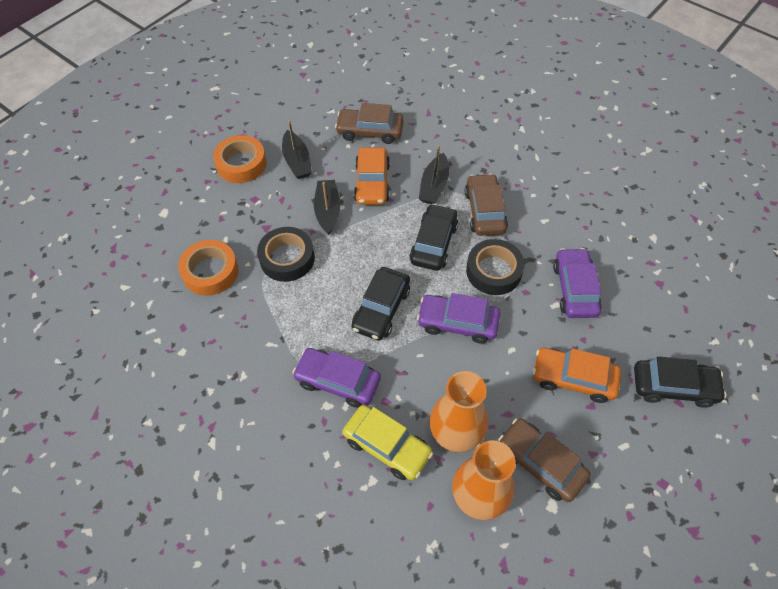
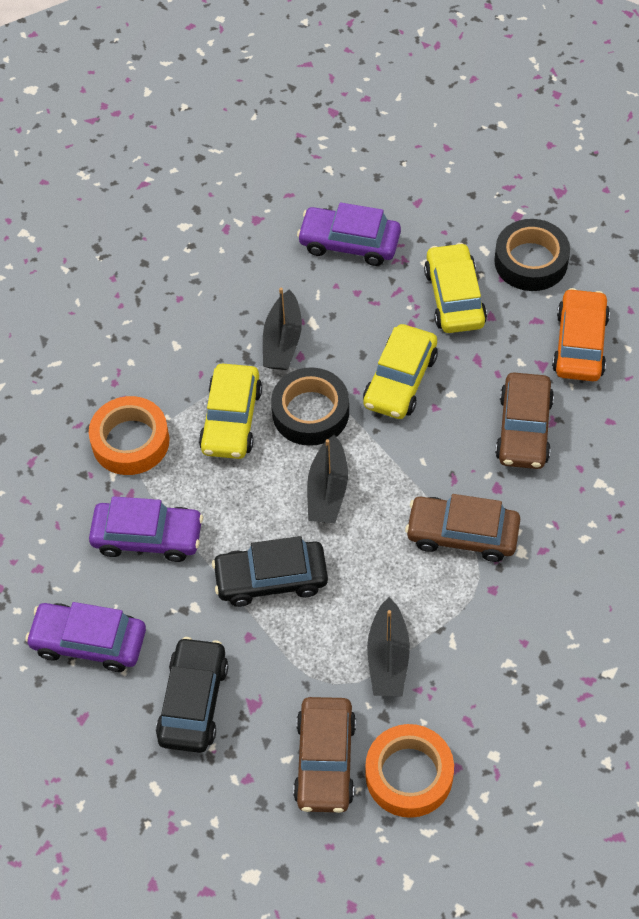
black car: 3 -> 2
orange car: 2 -> 1
orange vase: 2 -> 0
yellow car: 1 -> 3

